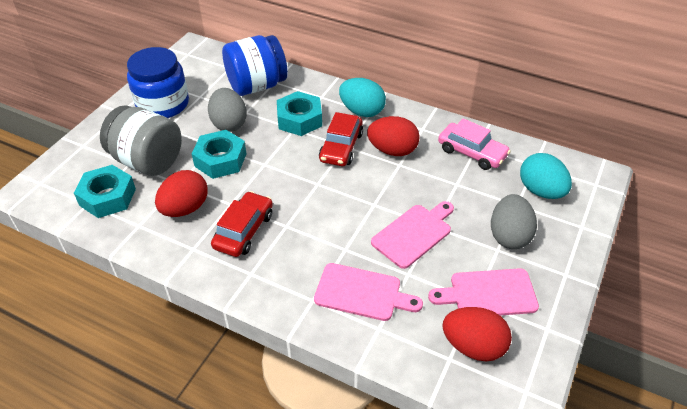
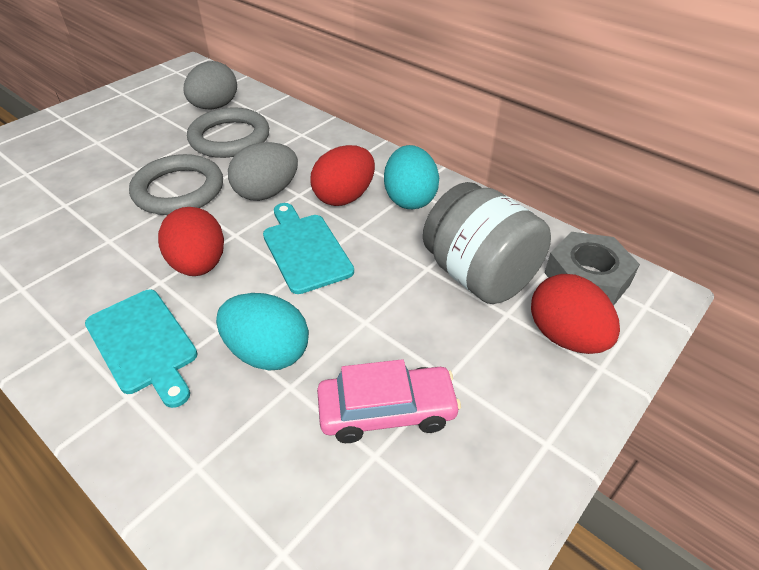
blue jar: 2 -> 0
grey nut: 0 -> 1
grey ring: 0 -> 2
pink cutting board: 3 -> 0
red car: 2 -> 0
turquoise cutting board: 0 -> 2
turquoise nut: 3 -> 0

